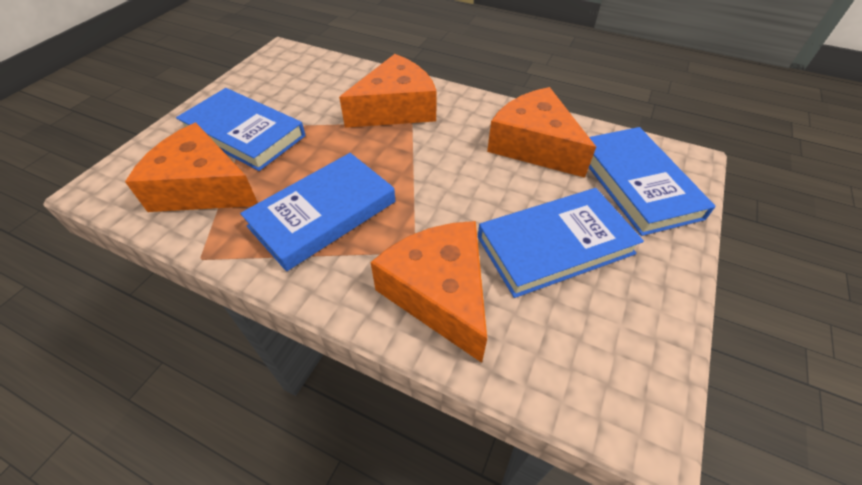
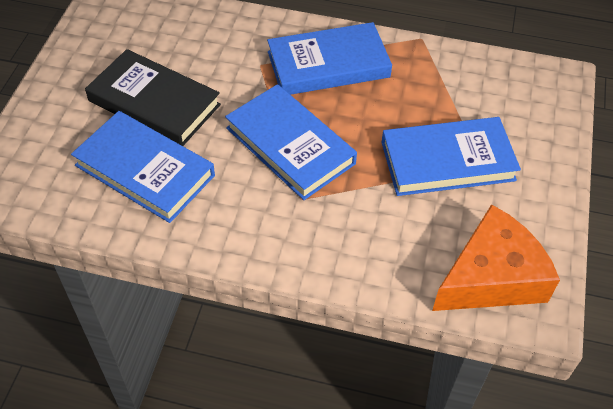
black book: 0 -> 1
orange cheese: 4 -> 1

